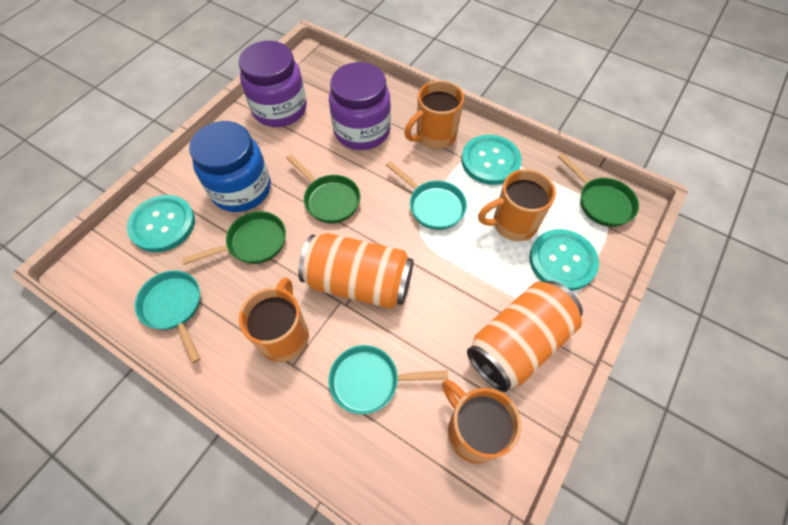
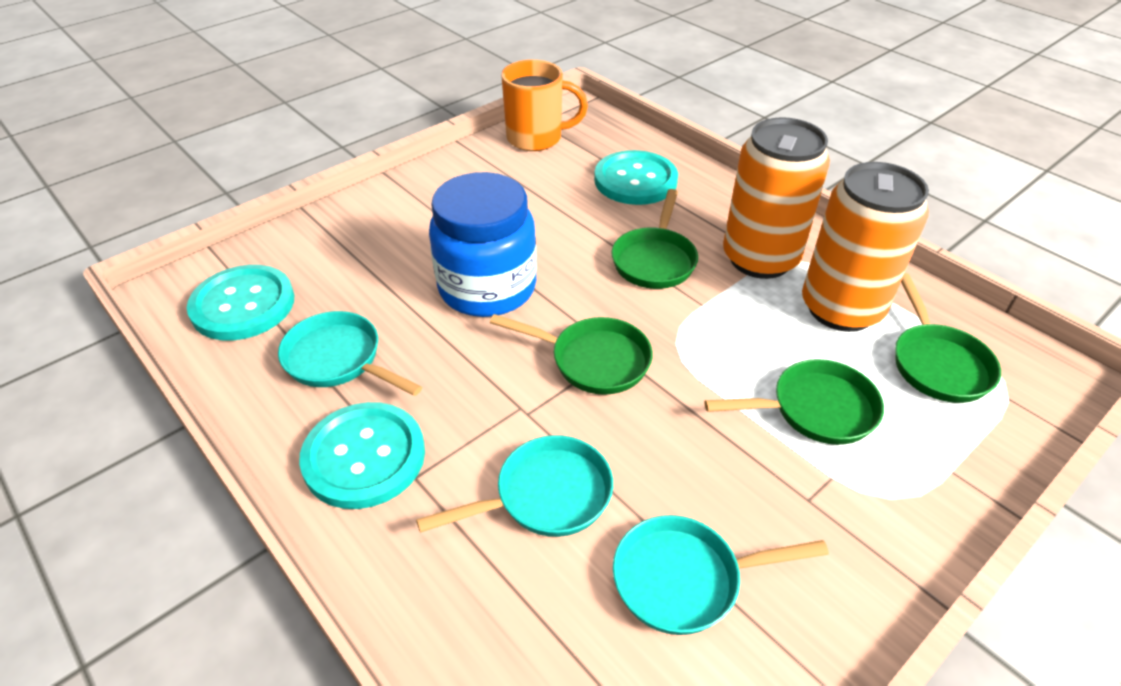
green pan: 3 -> 4
orange mug: 4 -> 1
purple jar: 2 -> 0

